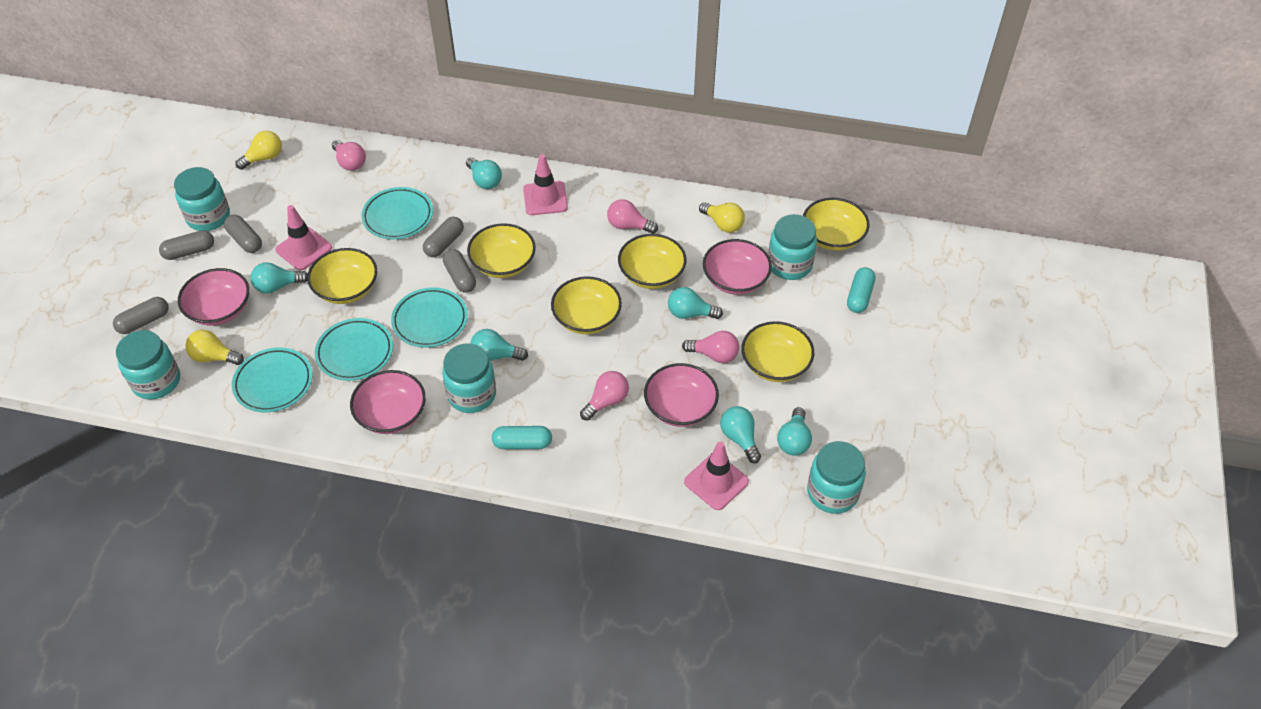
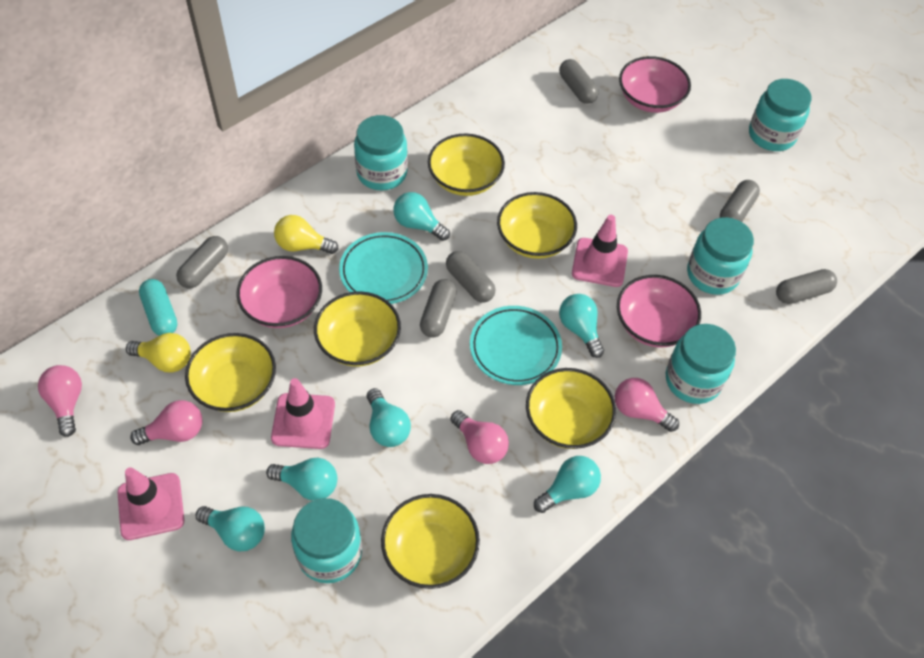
grey capsule: 5 -> 6
pink bowl: 4 -> 3
turquoise capsule: 2 -> 1
turquoise plate: 4 -> 2
yellow light bulb: 3 -> 2

